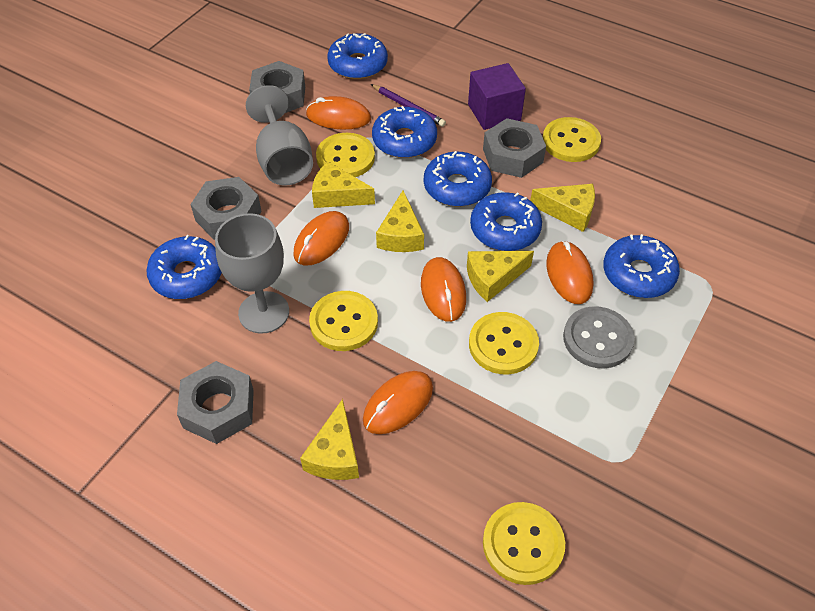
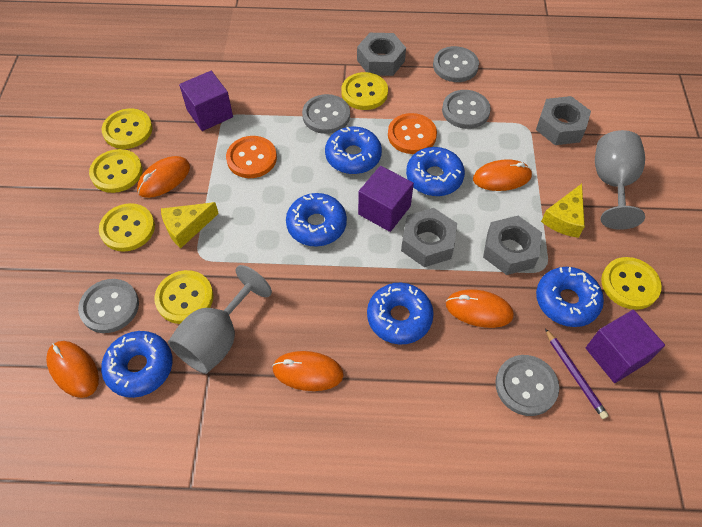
grey button: 1 -> 5
orange button: 0 -> 2
purple cube: 1 -> 3
yellow button: 5 -> 6
yellow cheese: 5 -> 2

